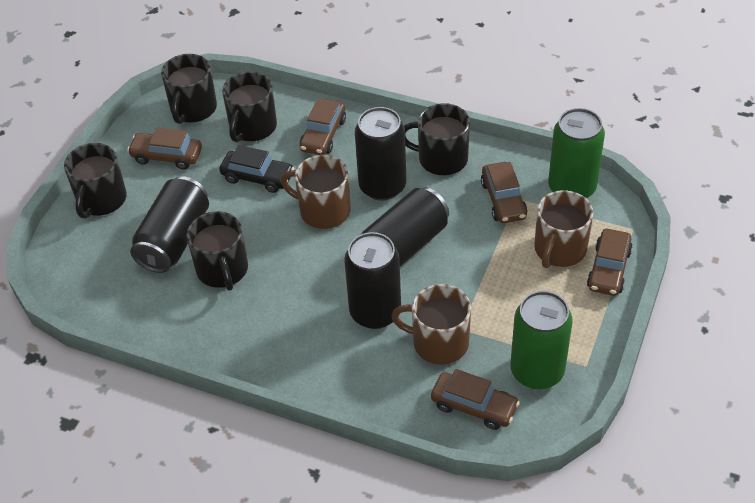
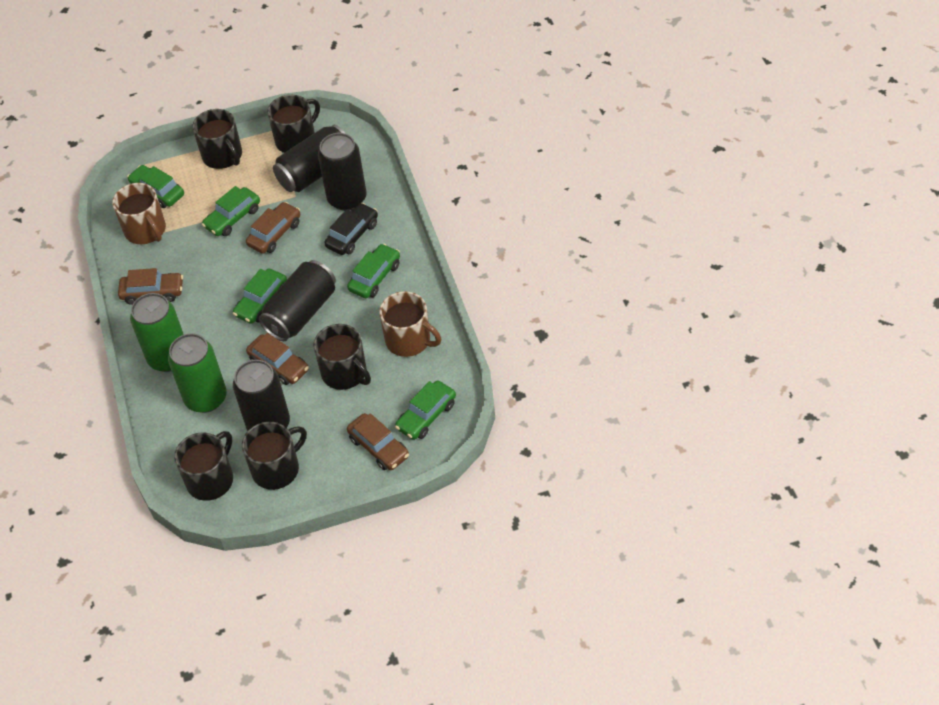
brown car: 5 -> 4
brown mug: 3 -> 2
green car: 0 -> 5

